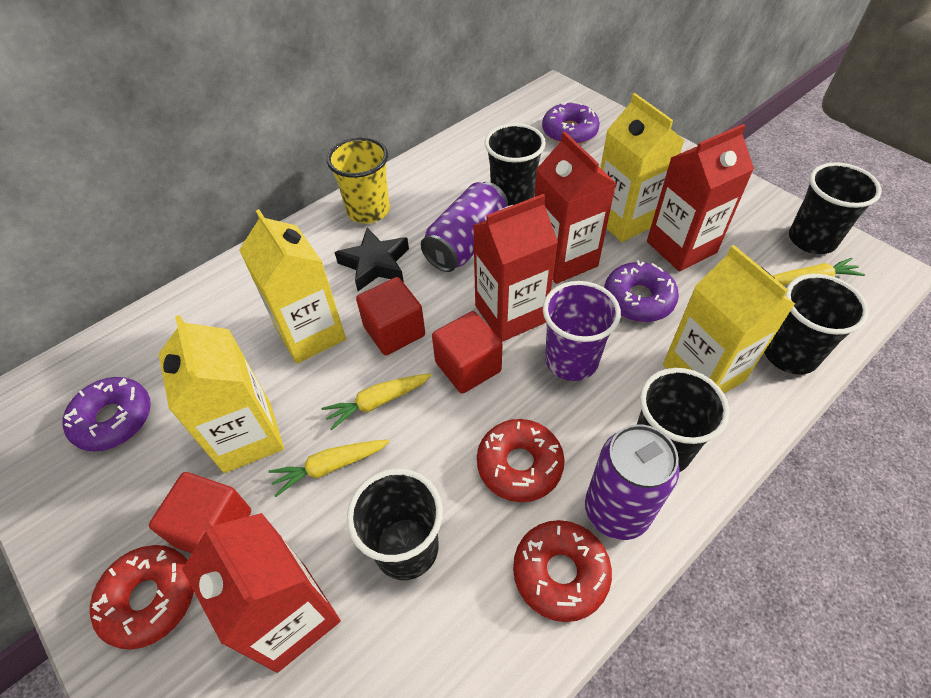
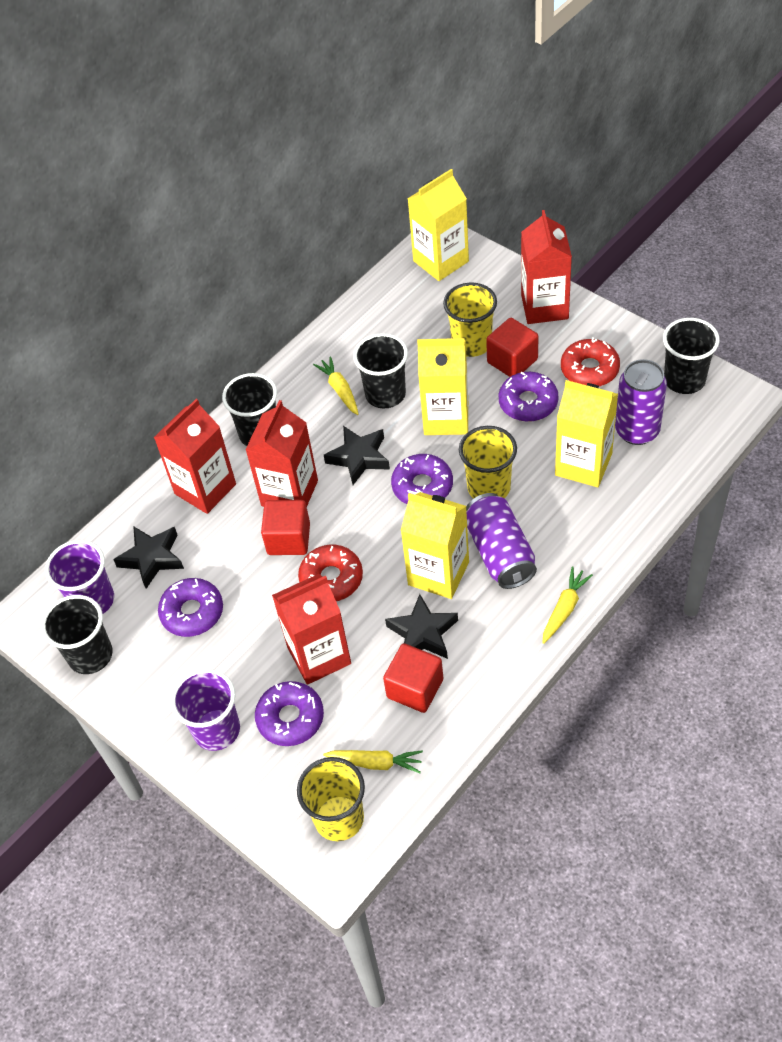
black cup: 5 -> 4
black star: 1 -> 3
purple cup: 1 -> 2
purple donut: 3 -> 4
red donut: 3 -> 2
yellow cup: 1 -> 3

